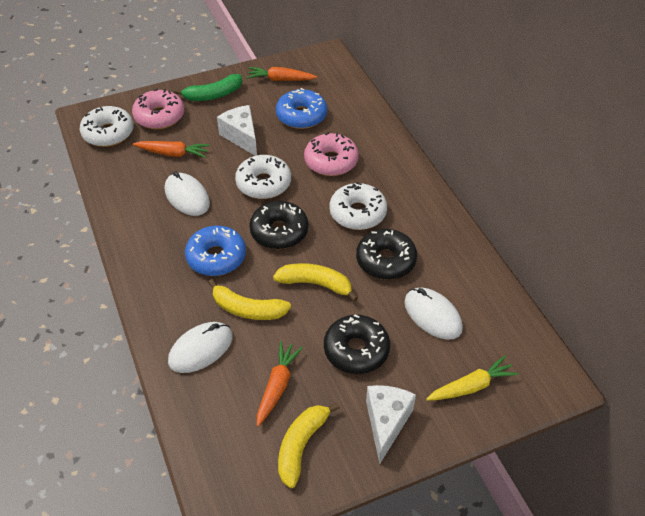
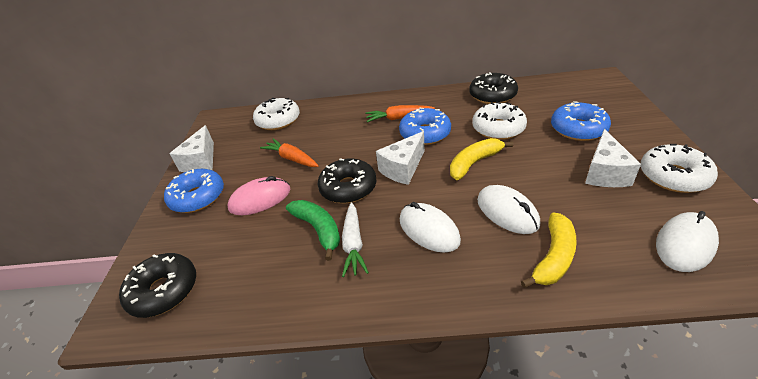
blue donut: 2 -> 3
orange carrot: 3 -> 2
pink donut: 2 -> 0
pink mouse: 0 -> 1
white carrot: 0 -> 1
white cheese: 2 -> 3
yellow banana: 3 -> 2
yellow carrot: 1 -> 0

